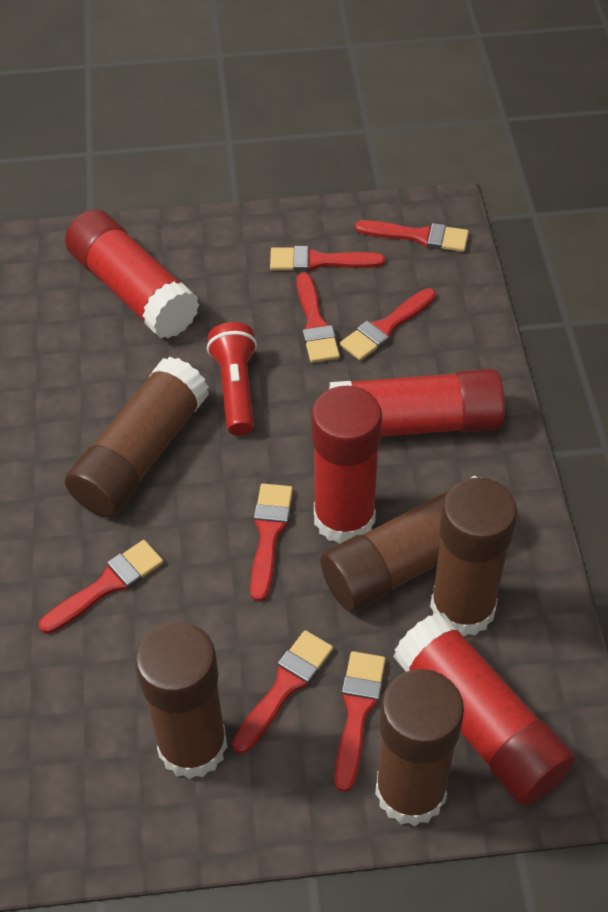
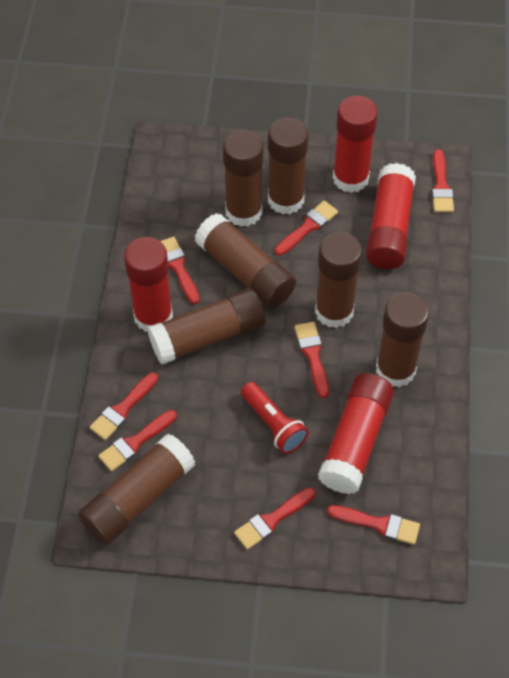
brown glue stick: 5 -> 7

